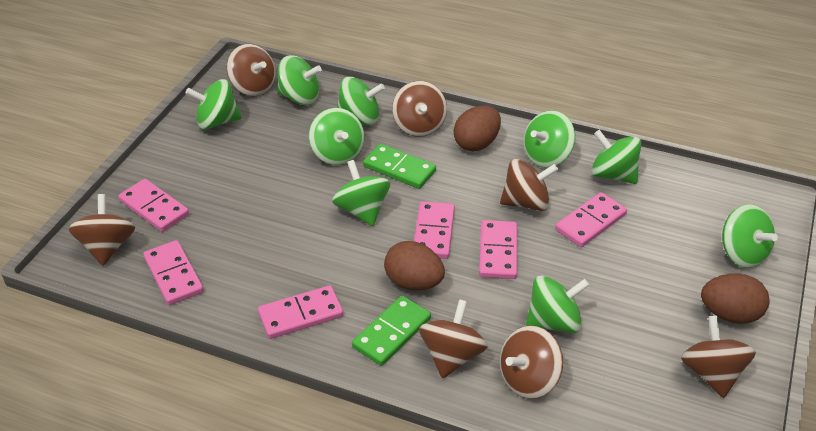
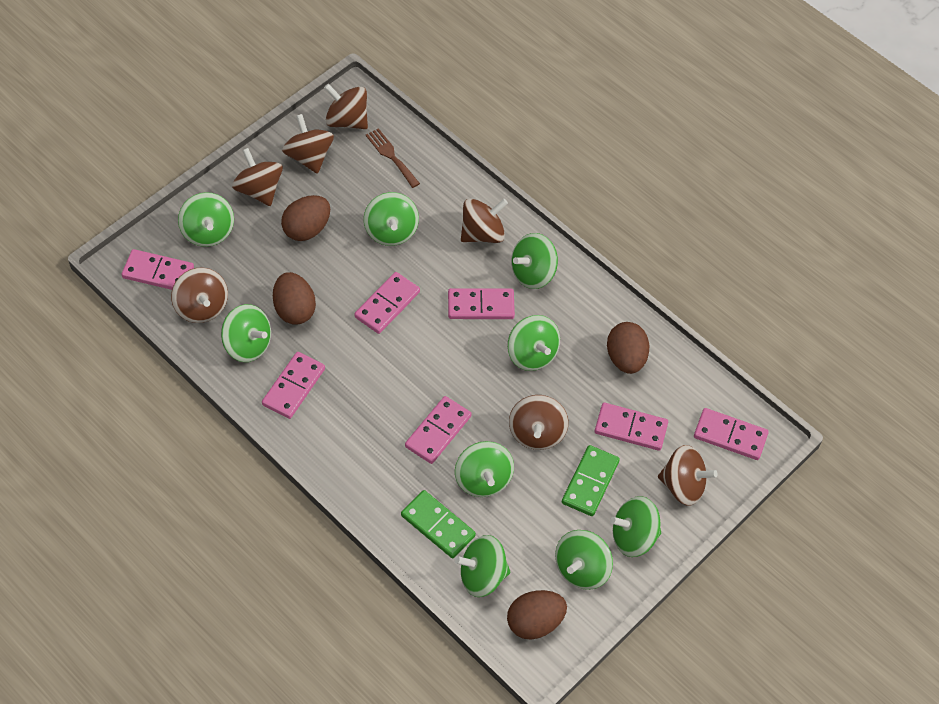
brown egg: 3 -> 4
brown fork: 0 -> 1
pink domino: 6 -> 7

